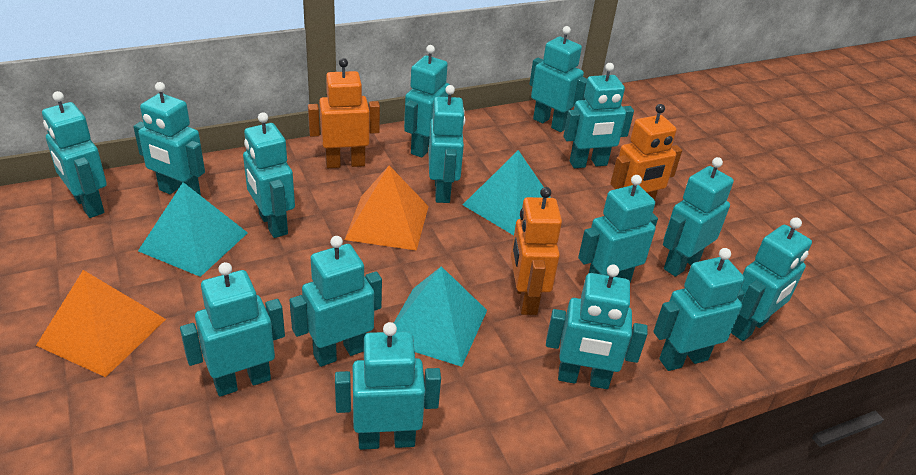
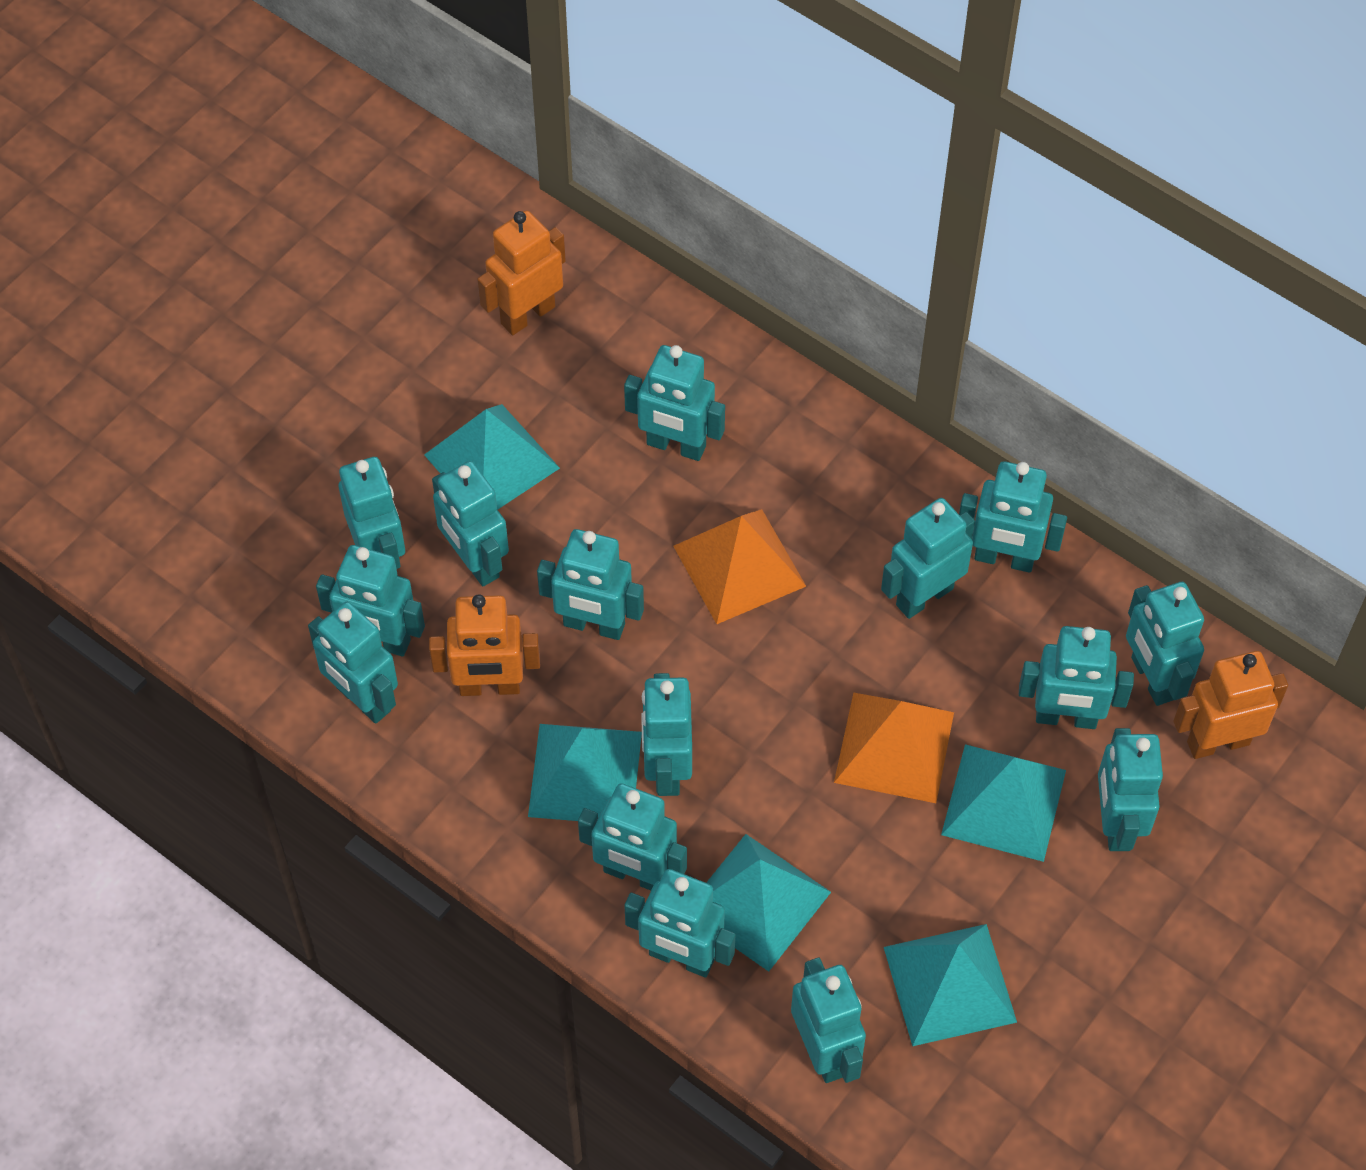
turquoise pyramid: 3 -> 5

